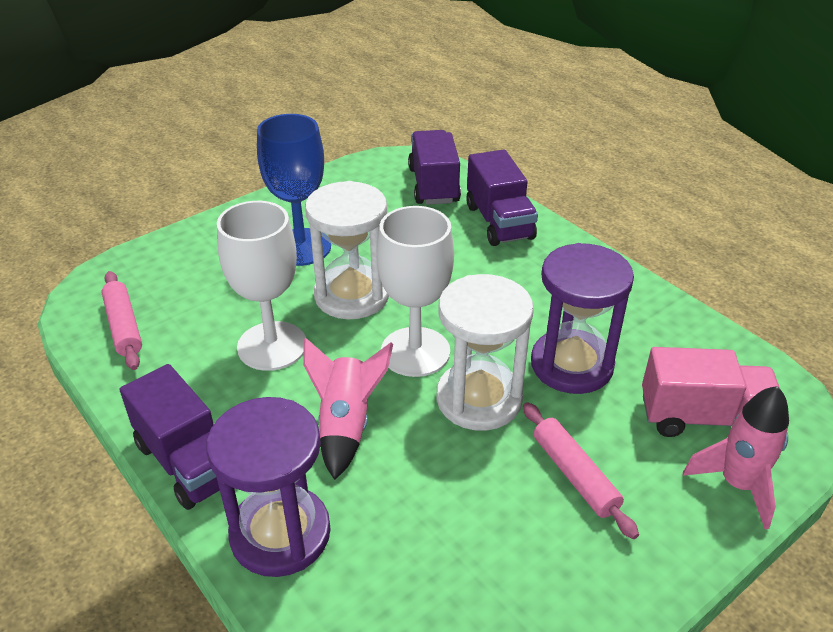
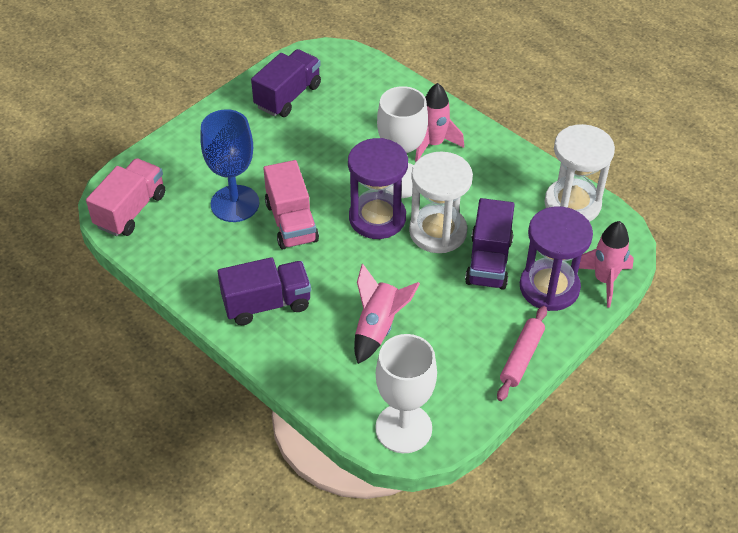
pink rocket: 2 -> 3
pink rolling pin: 2 -> 1
pink truck: 1 -> 2

